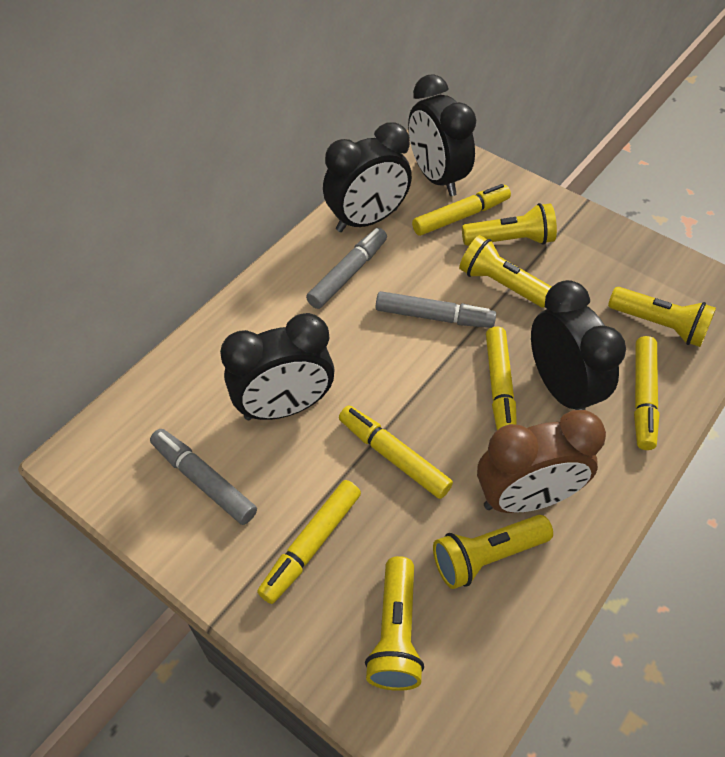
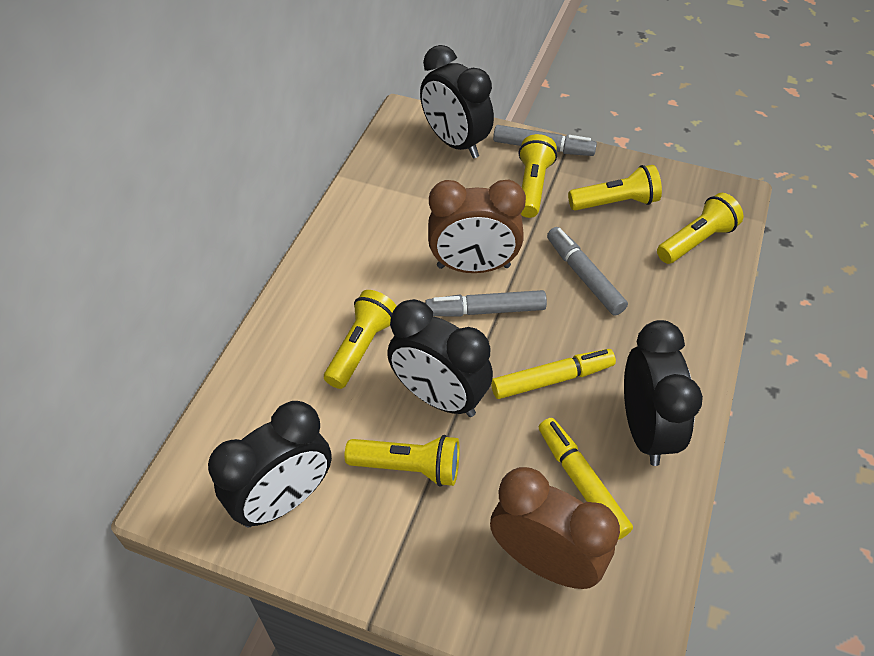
brown clock: 1 -> 2
yellow marker: 5 -> 2

